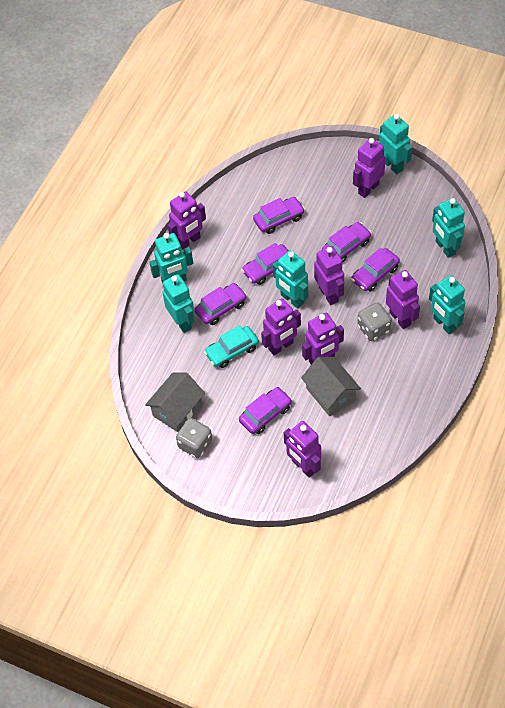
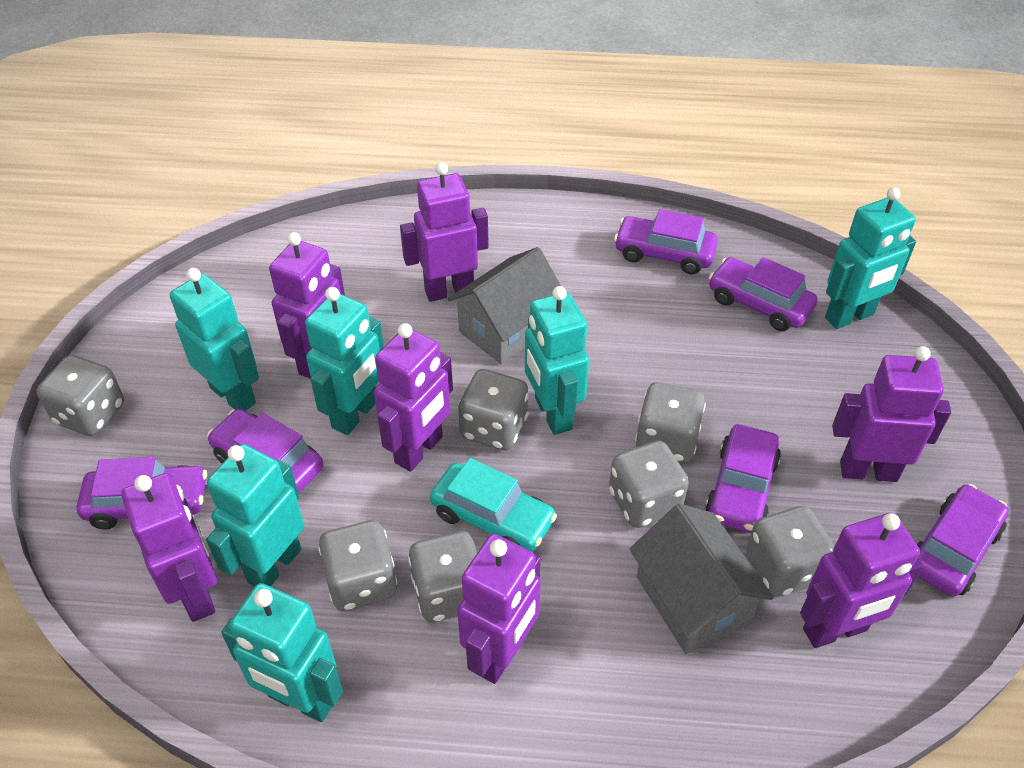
grey dice: 2 -> 7

